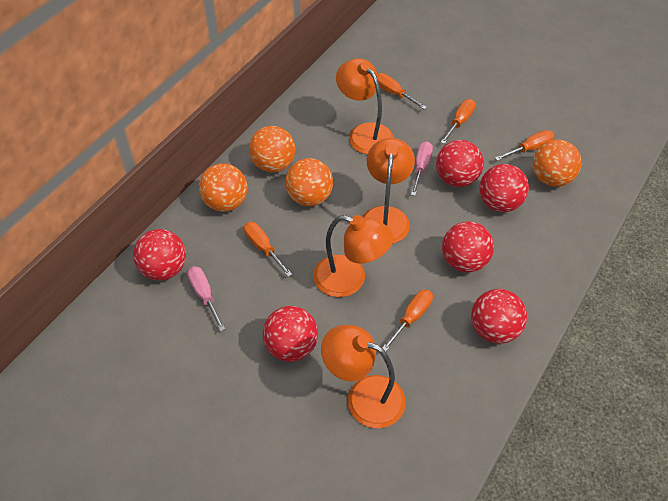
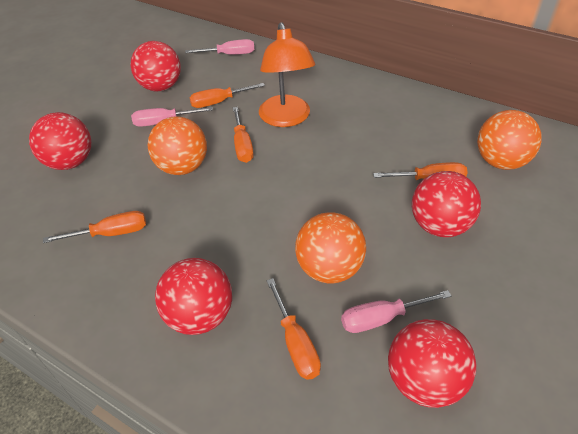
orange ball: 4 -> 3
orange lamp: 4 -> 1
pink screwdriver: 2 -> 3
red ball: 6 -> 5

